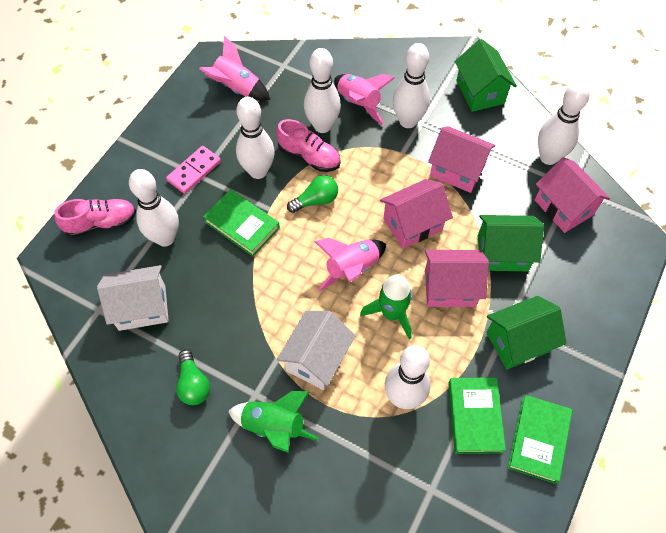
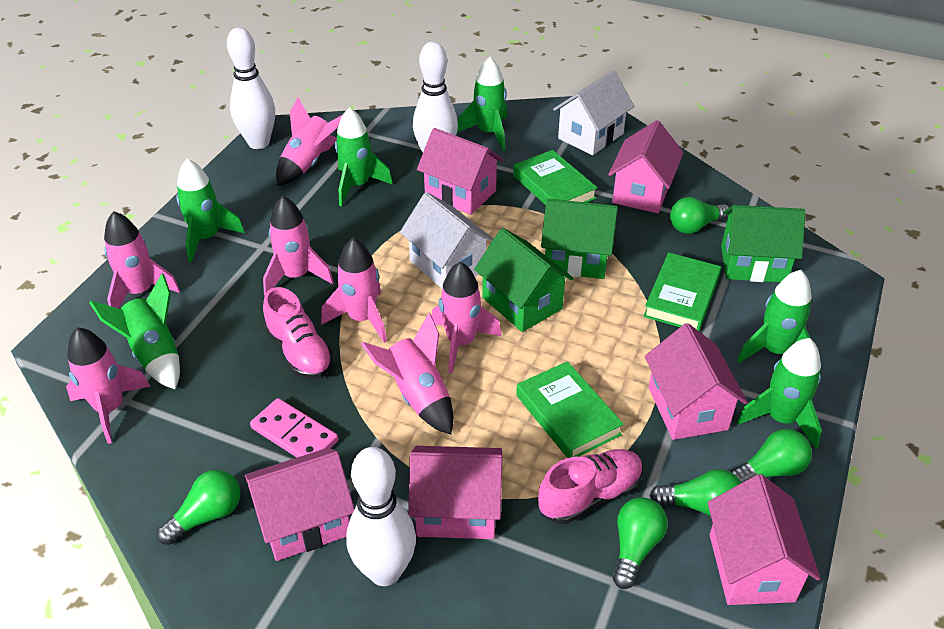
green light bulb: 2 -> 5
green rocket: 2 -> 6
pink house: 4 -> 6
pink rocket: 3 -> 7
white bowling pin: 6 -> 3

